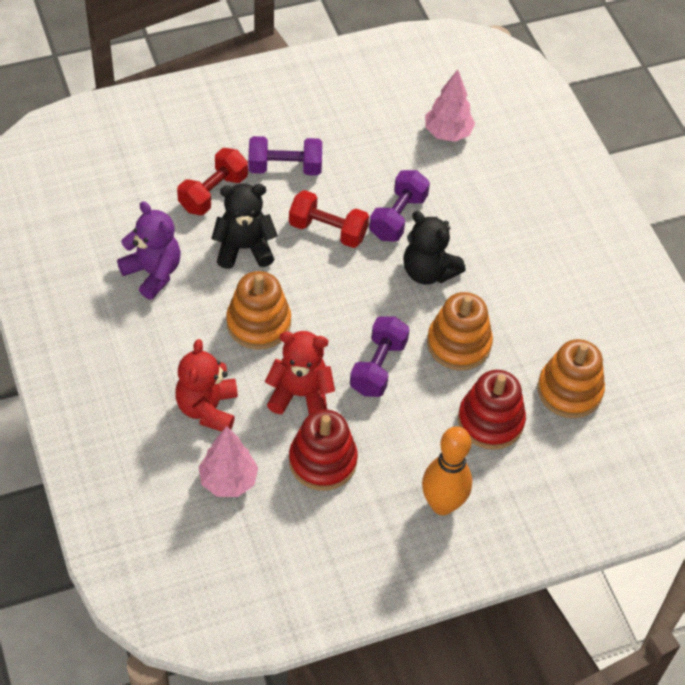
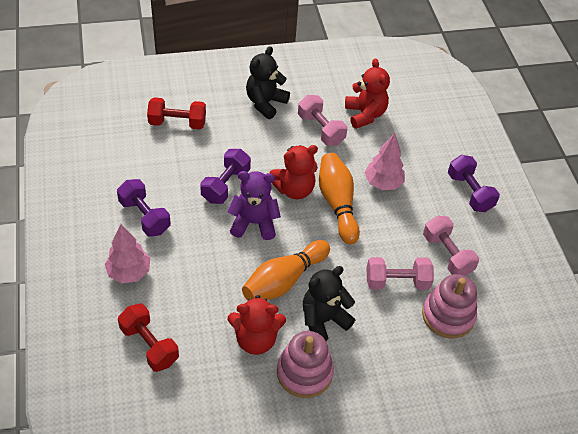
orange bowling pin: 1 -> 2
orange stacking toy: 3 -> 0
pink dumbbell: 0 -> 3
pink stacking toy: 0 -> 2
red stacking toy: 2 -> 0
red teddy bear: 2 -> 3

